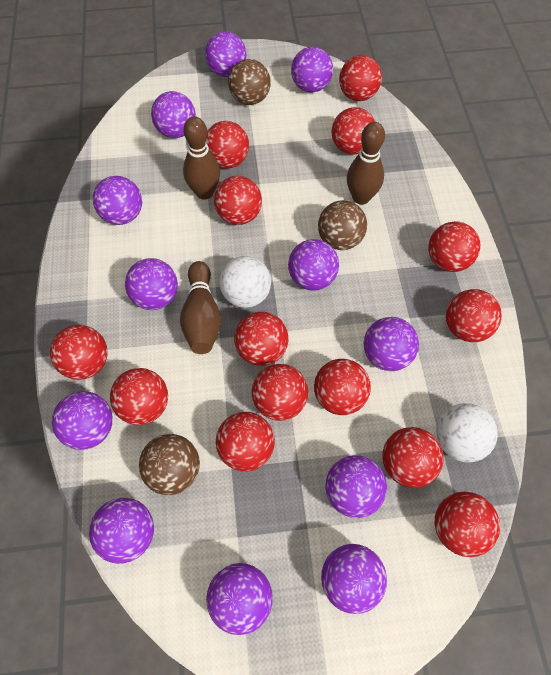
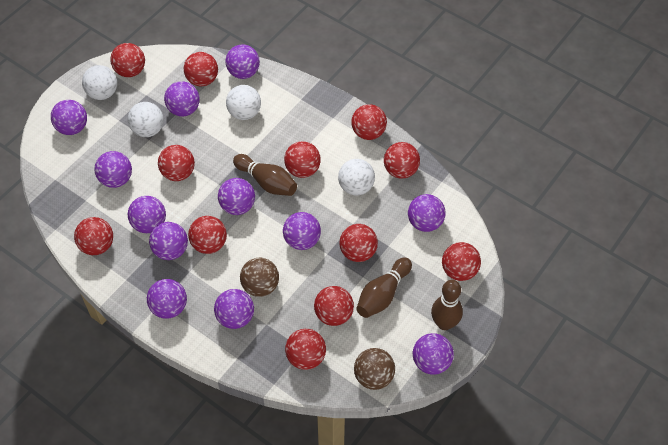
brown ball: 3 -> 2
red ball: 14 -> 12
white ball: 2 -> 4

